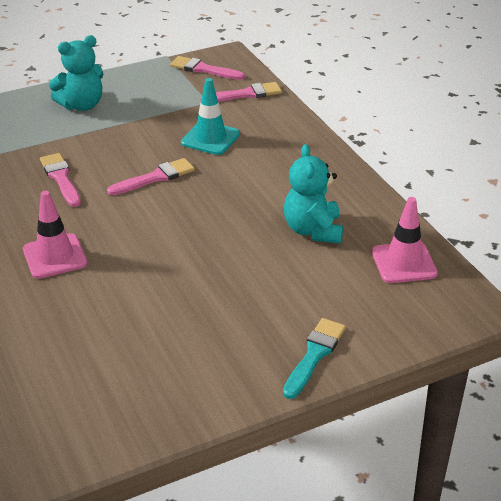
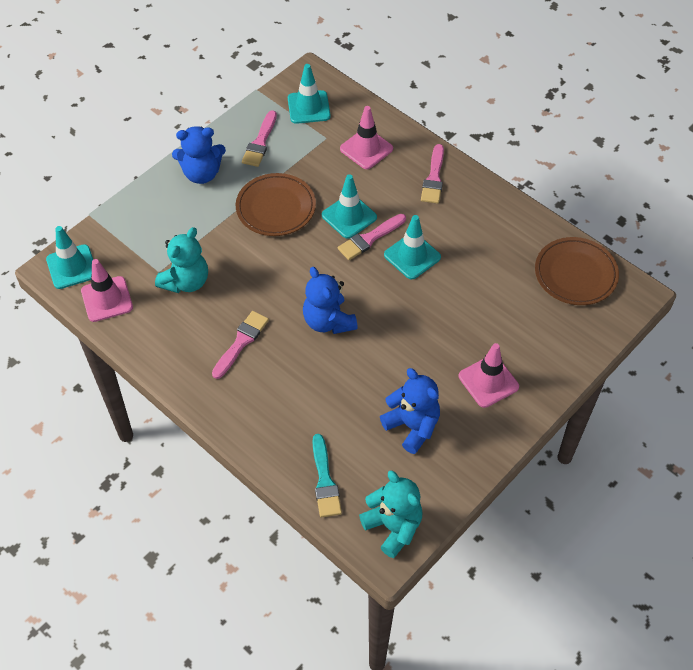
blue teddy bear: 0 -> 3
brown plate: 0 -> 2
pink traffic cone: 2 -> 3
turquoise traffic cone: 1 -> 4

